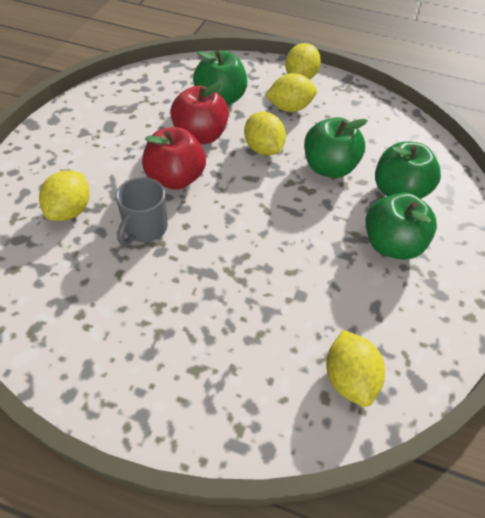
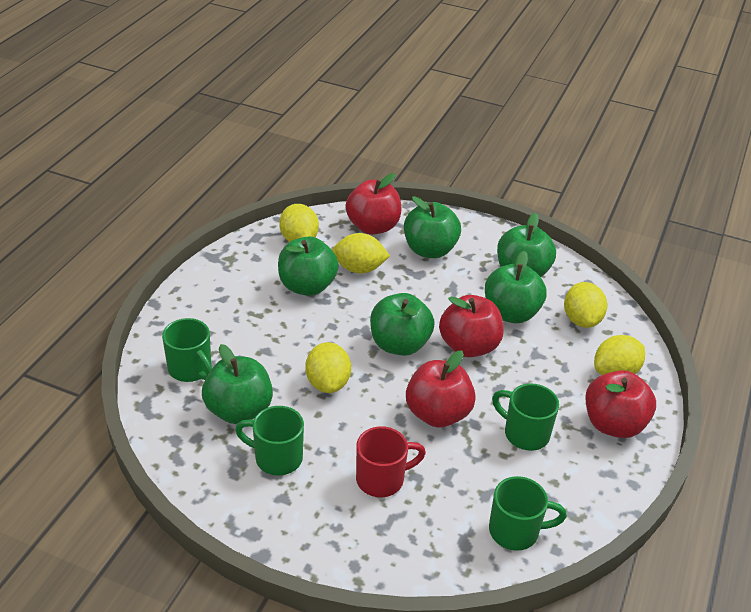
green apple: 4 -> 6
green mug: 0 -> 4
grey mug: 1 -> 0
red apple: 2 -> 4
red mug: 0 -> 1

